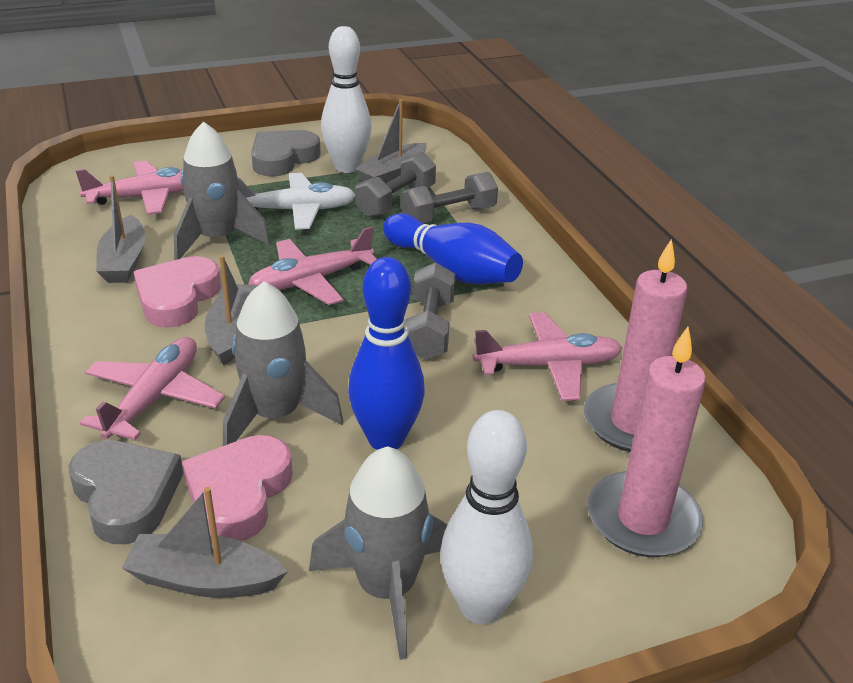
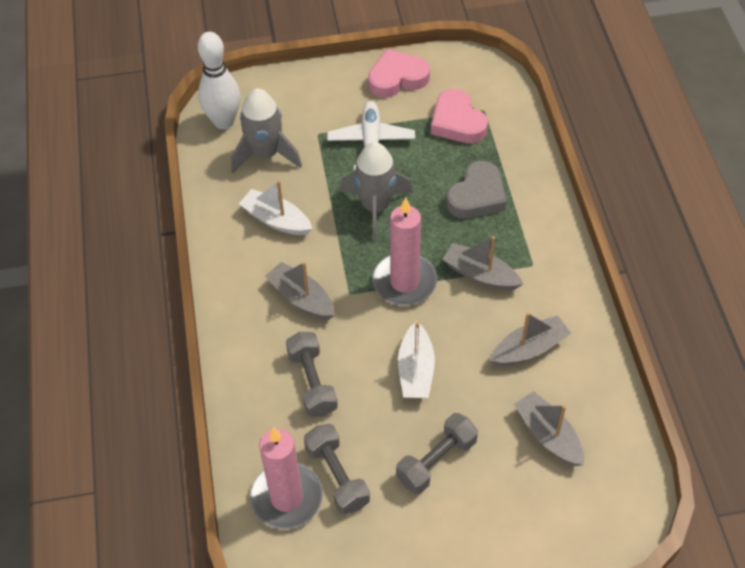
blue bowling pin: 2 -> 0
grey heart: 2 -> 1
grey rocket: 3 -> 2
pink plane: 4 -> 0
white boat: 0 -> 2
white bowling pin: 2 -> 1

